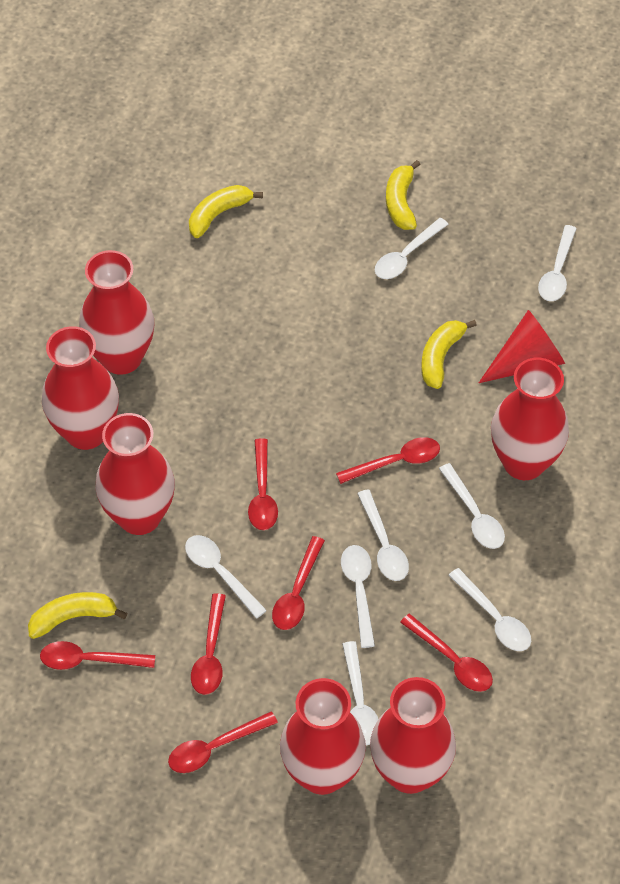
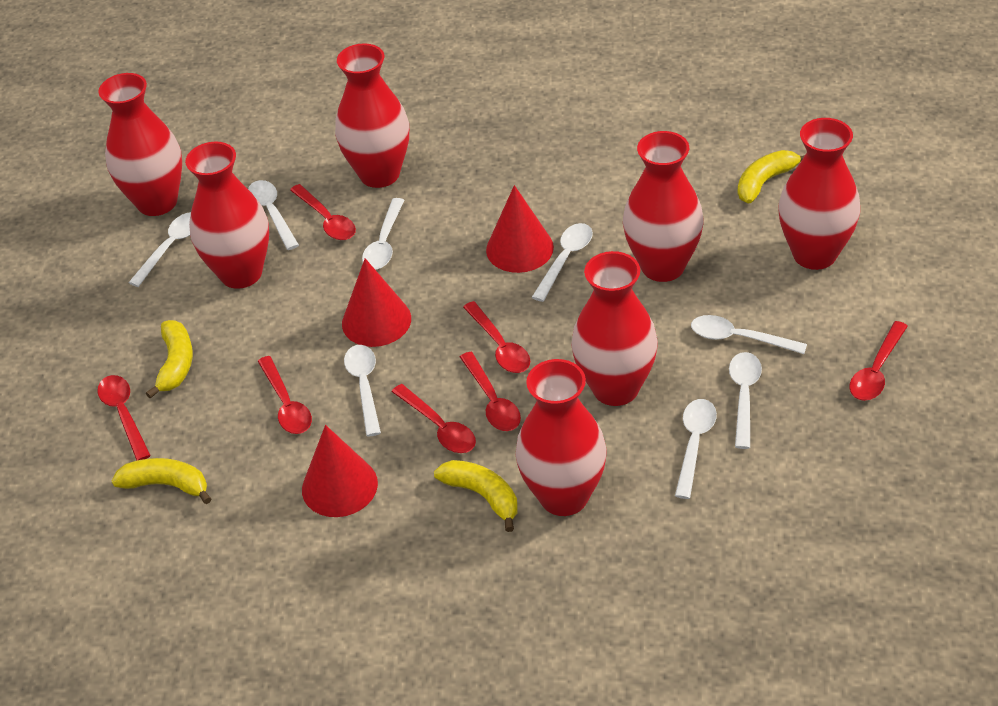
red cone: 1 -> 3
red vase: 6 -> 7

